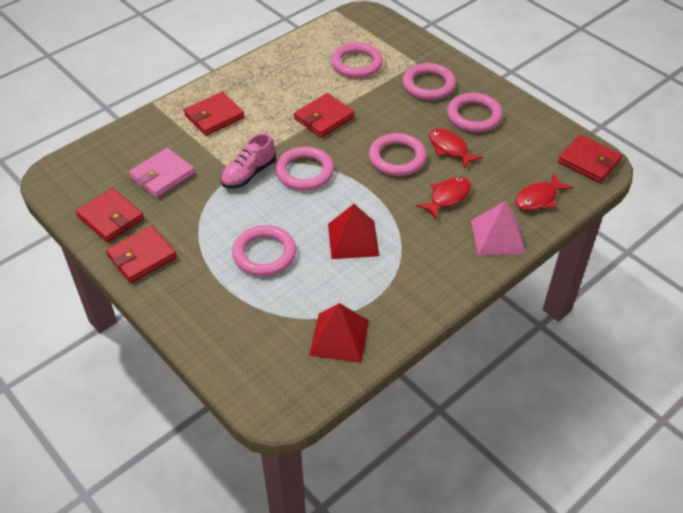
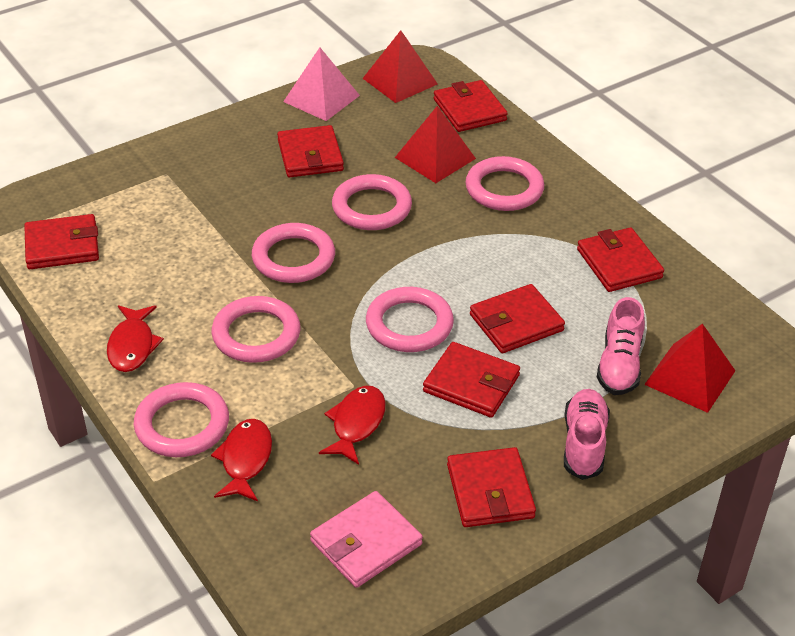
pink shoe: 1 -> 2
red pyramid: 2 -> 3
red wallet: 5 -> 7

